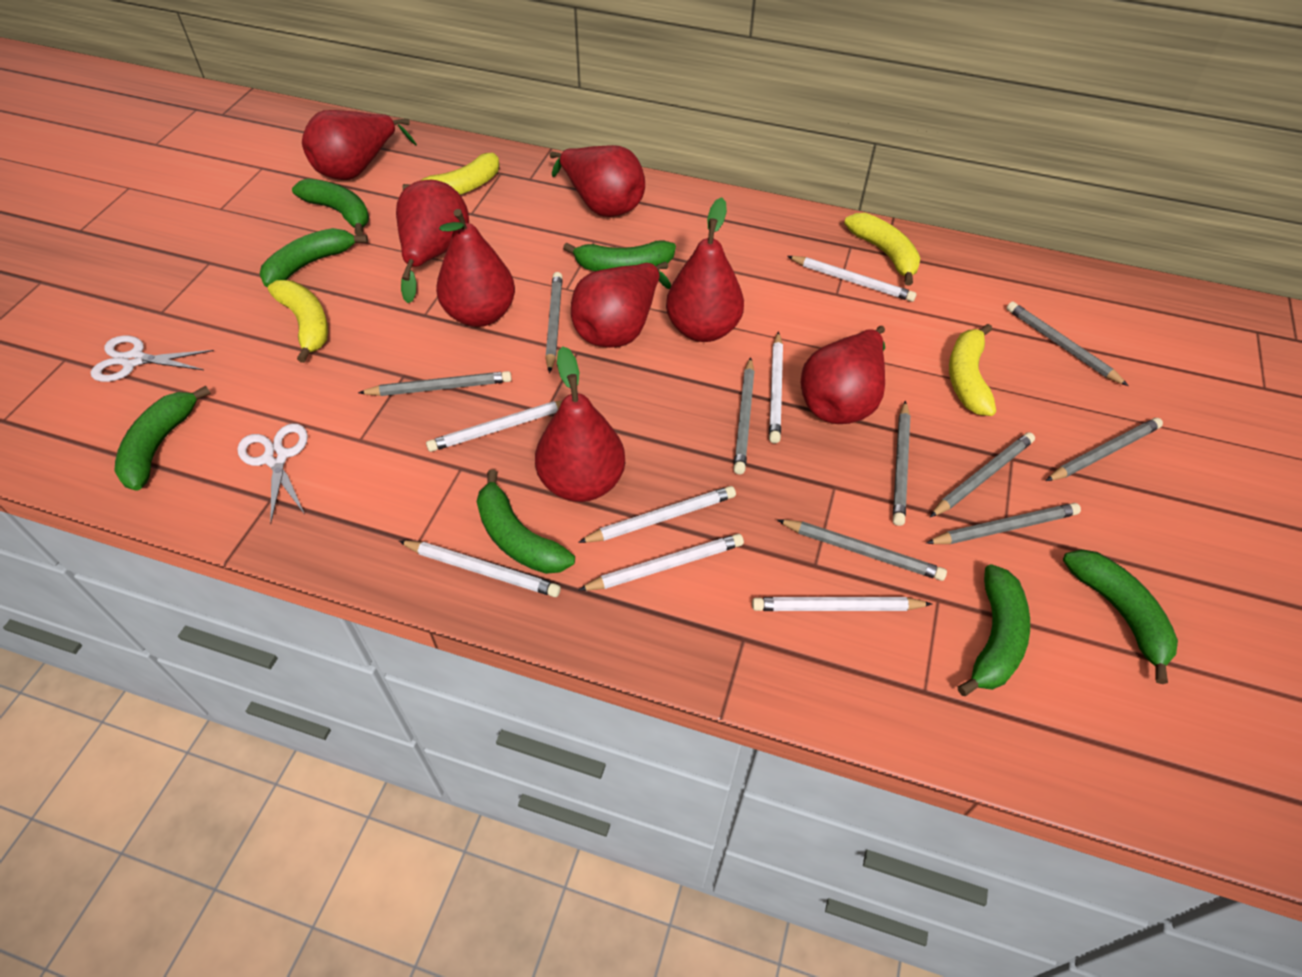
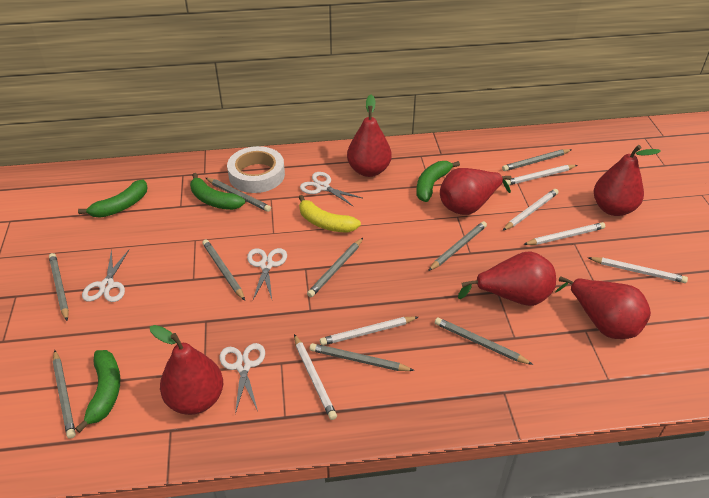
green banana: 7 -> 4
red pear: 8 -> 6
white pencil: 7 -> 6
white scissors: 2 -> 4
white tape: 0 -> 1
yellow banana: 4 -> 1

